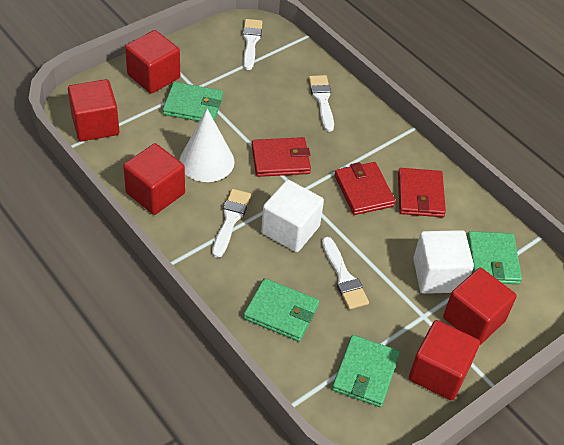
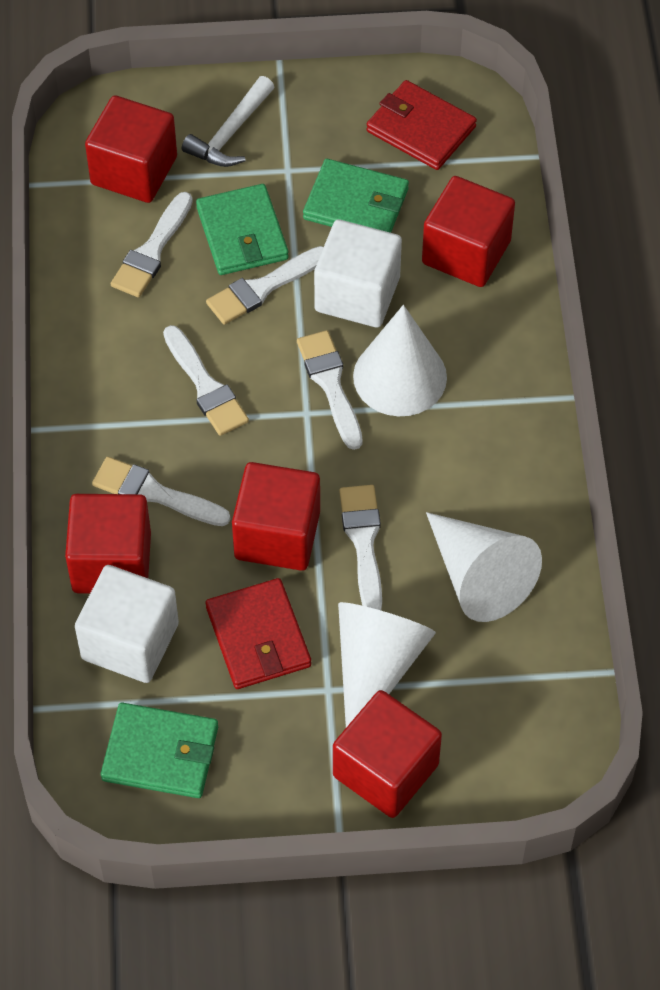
green wallet: 4 -> 3
red wallet: 3 -> 2
white brush: 4 -> 6
white cone: 1 -> 3
white hammer: 0 -> 1

